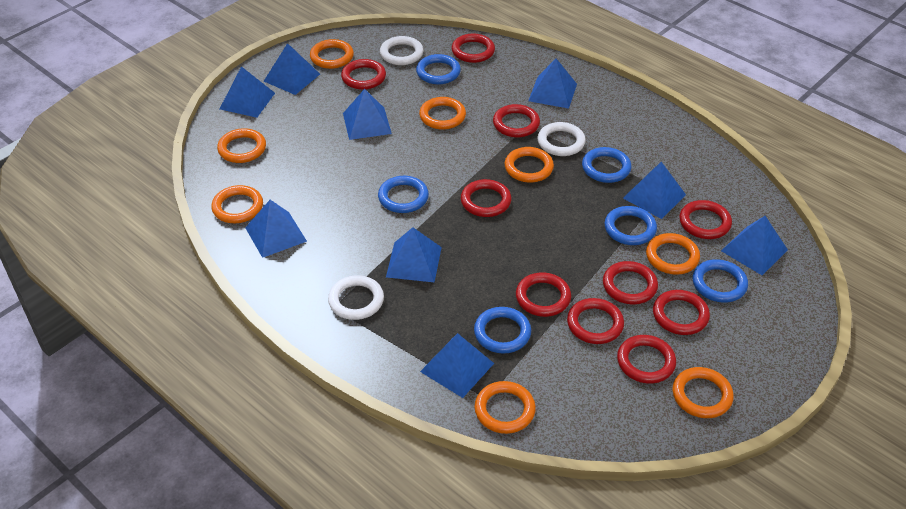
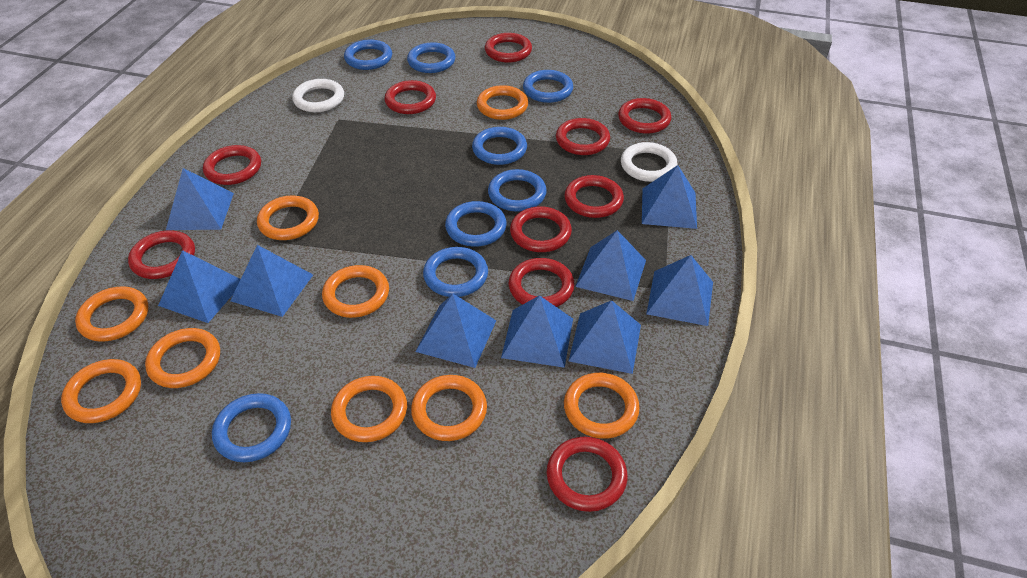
blue ring: 6 -> 8
orange ring: 8 -> 9
white ring: 3 -> 2

